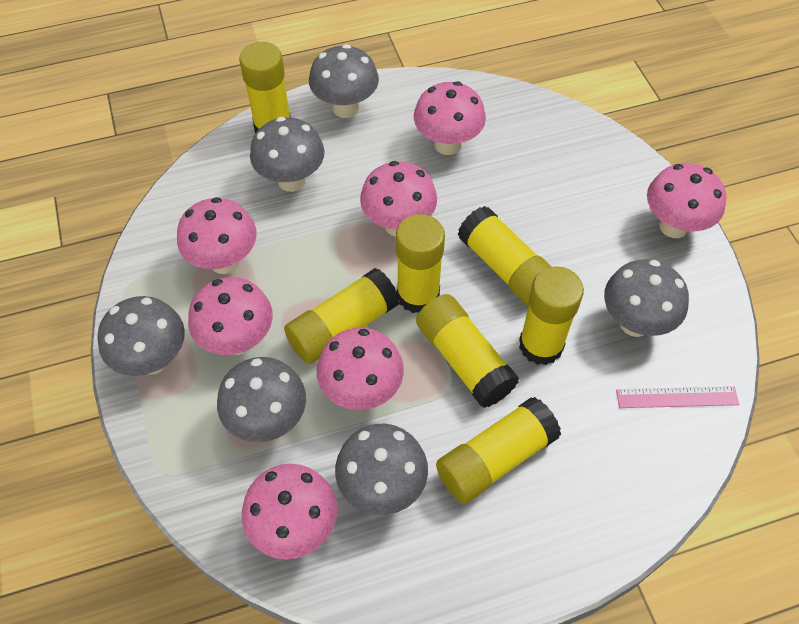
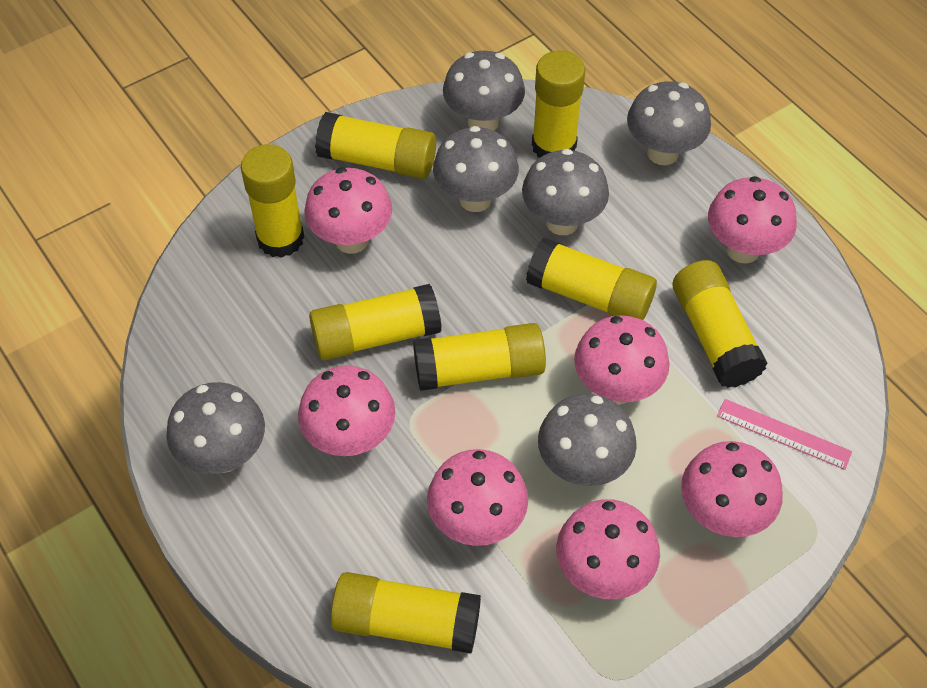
yellow glue stick: 7 -> 8

